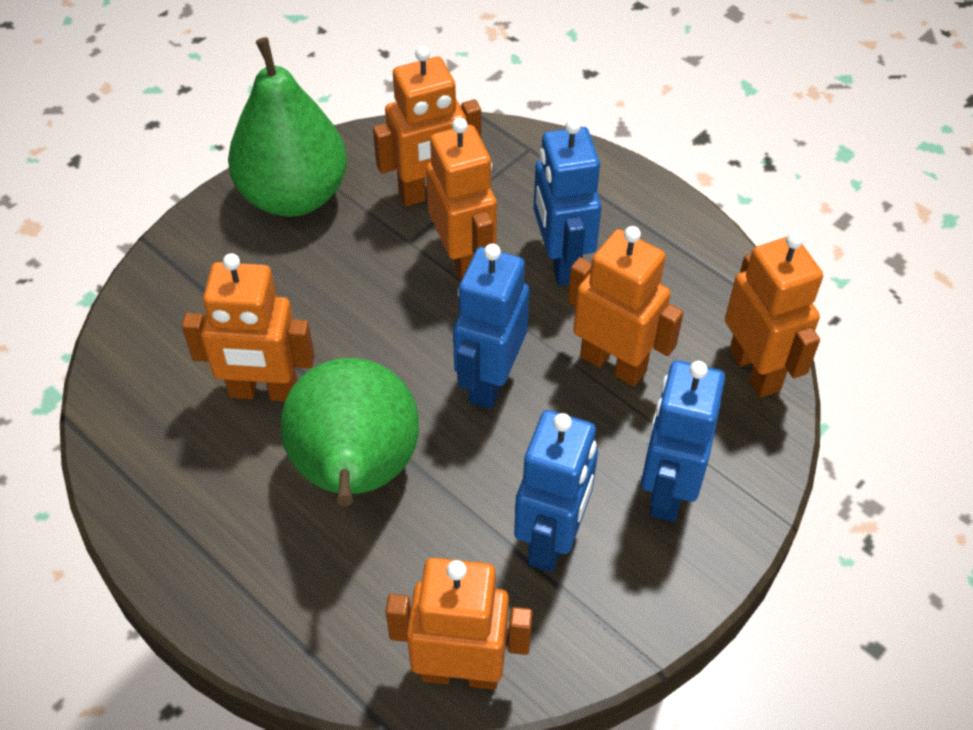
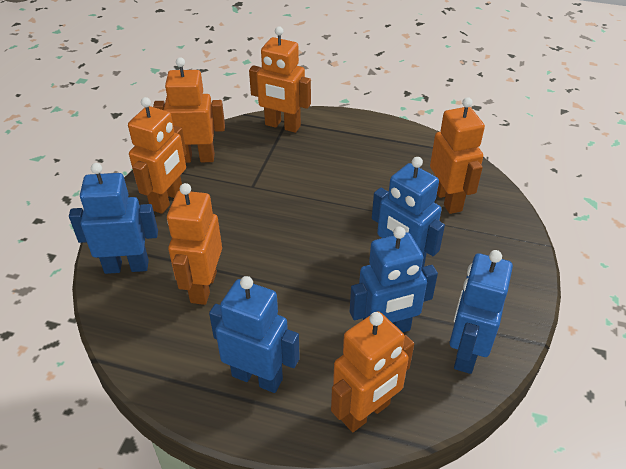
blue robot: 4 -> 5
green pear: 2 -> 0

